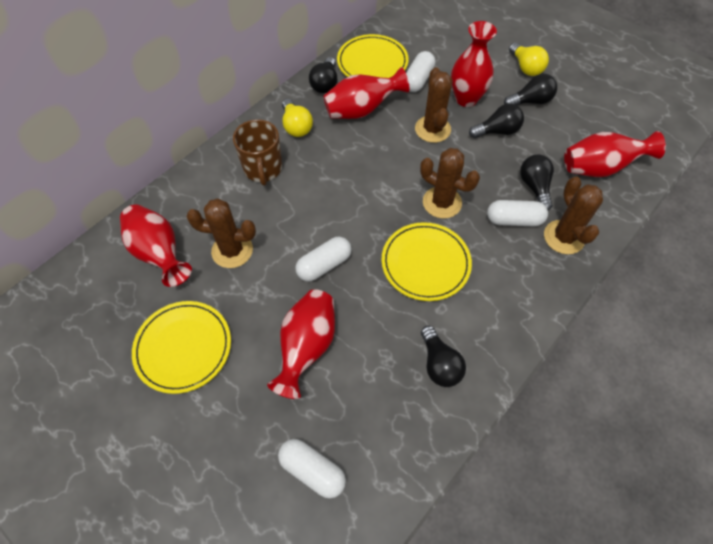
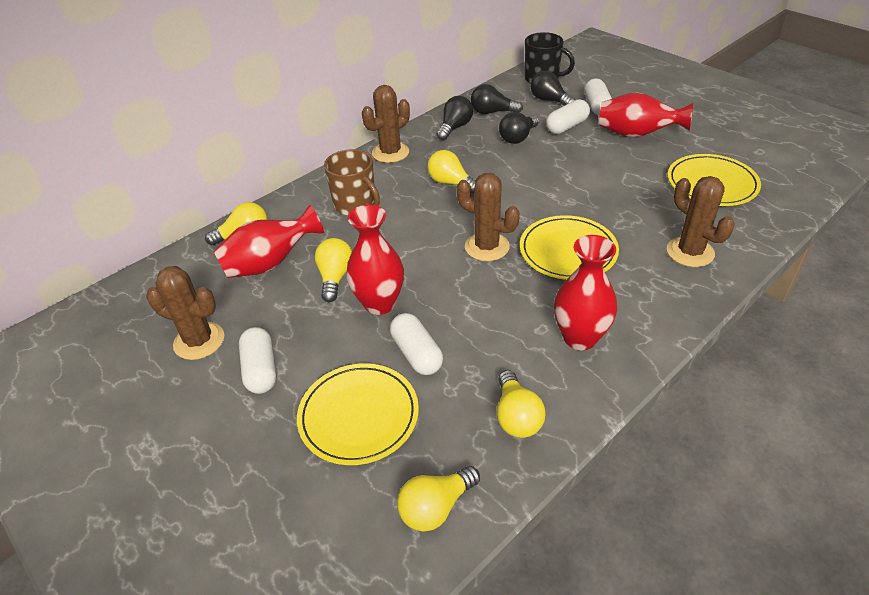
black light bulb: 5 -> 4
black mug: 0 -> 1
red vase: 5 -> 4
yellow light bulb: 2 -> 5

